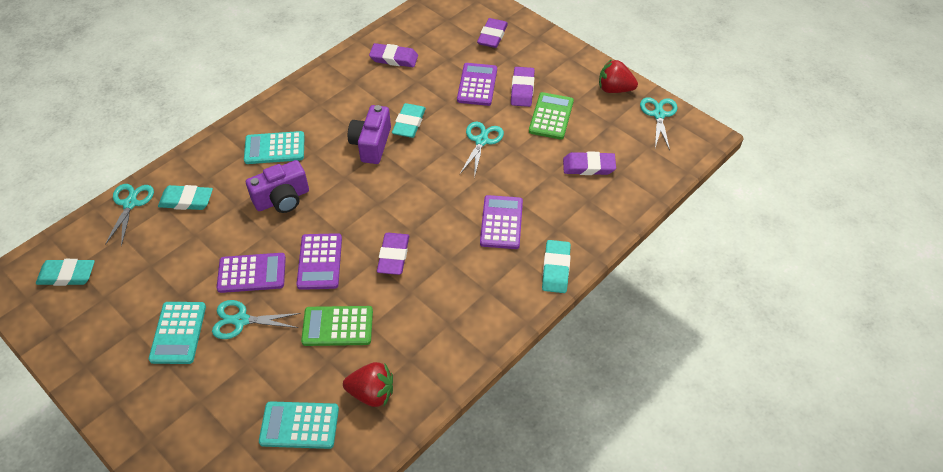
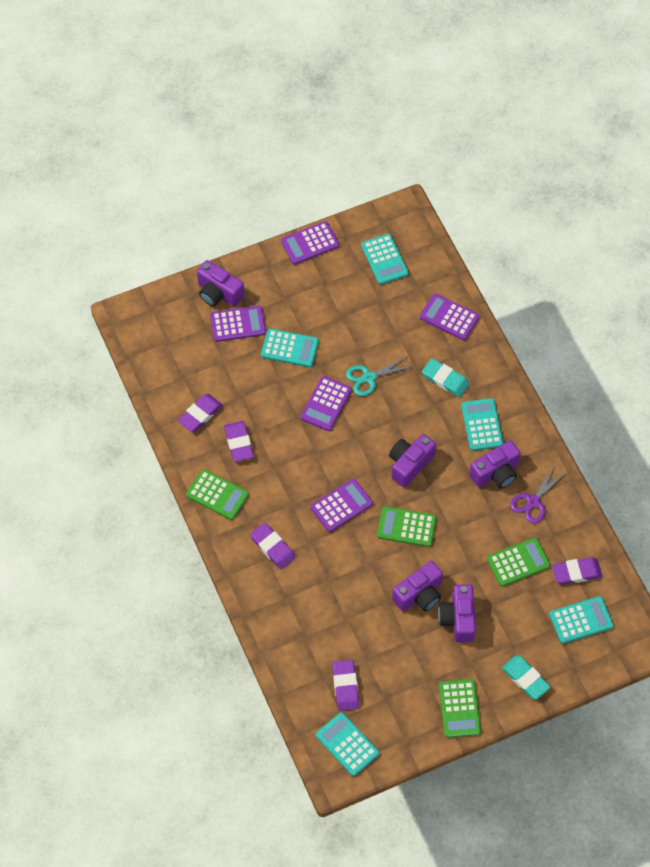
green calculator: 2 -> 4
purple calculator: 4 -> 5
purple camera: 2 -> 5
purple scissors: 0 -> 1
red strawberry: 2 -> 0
turquoise calculator: 3 -> 5
turquoise eraser: 4 -> 2
turquoise scissors: 4 -> 1

